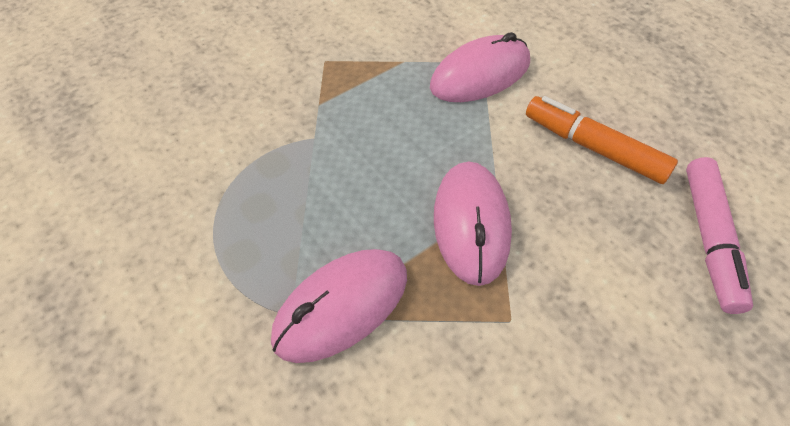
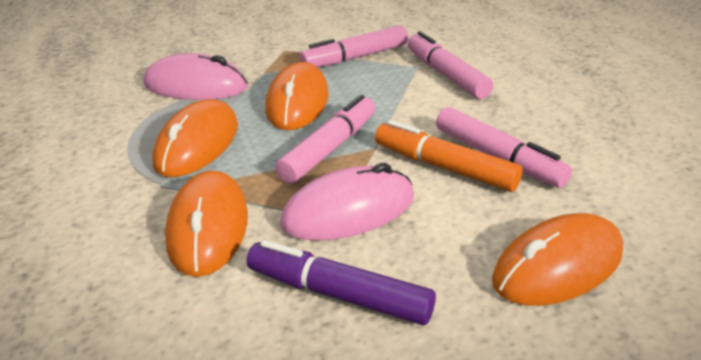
orange mouse: 0 -> 4
pink marker: 1 -> 4
pink mouse: 3 -> 2
purple marker: 0 -> 1

